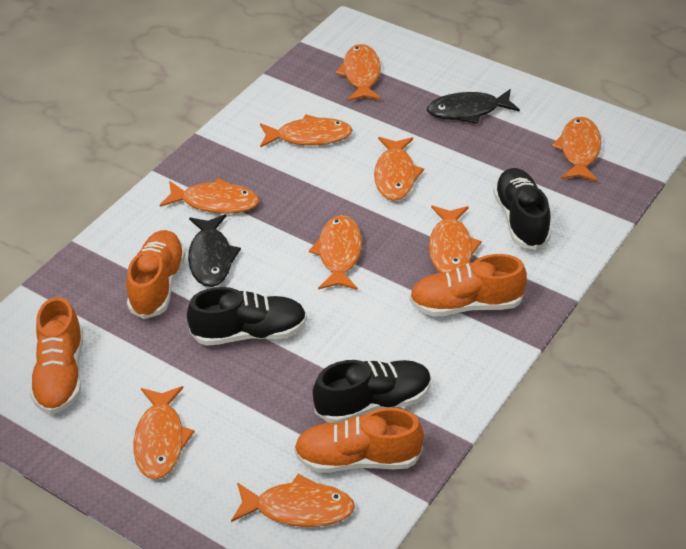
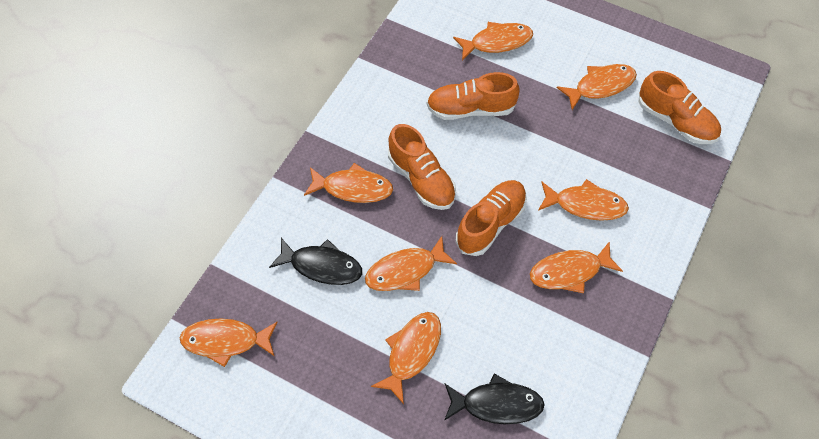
black shoe: 3 -> 0
orange fish: 9 -> 8

